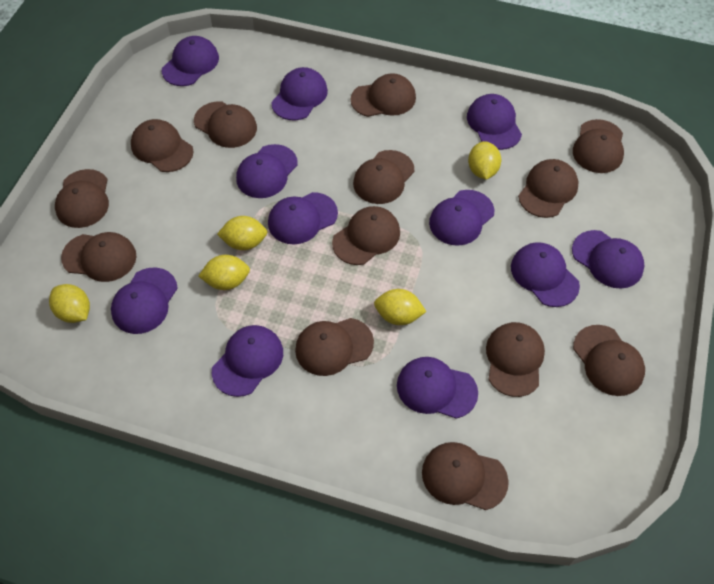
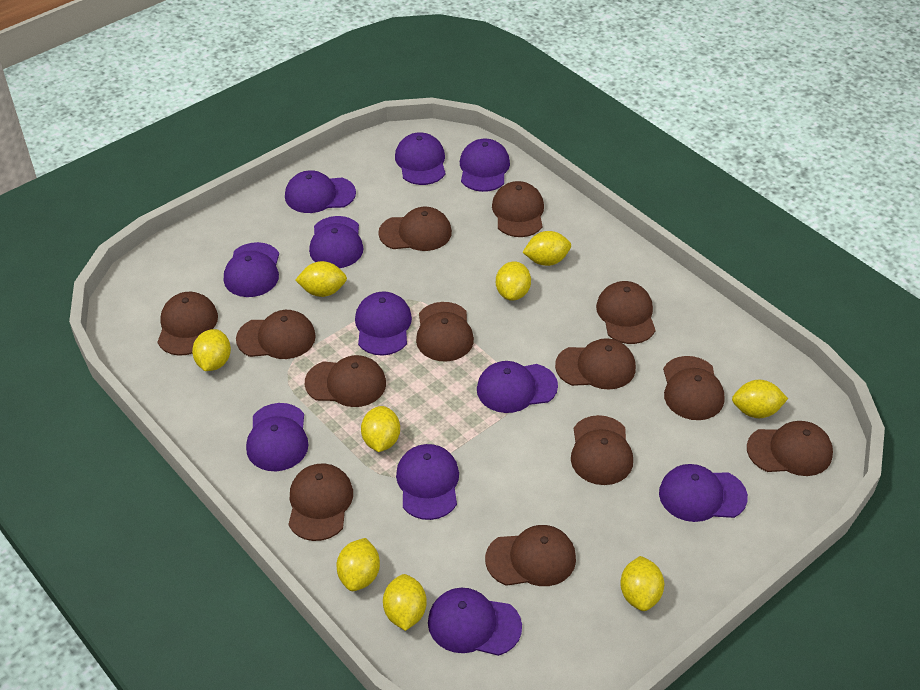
yellow lemon: 5 -> 9

